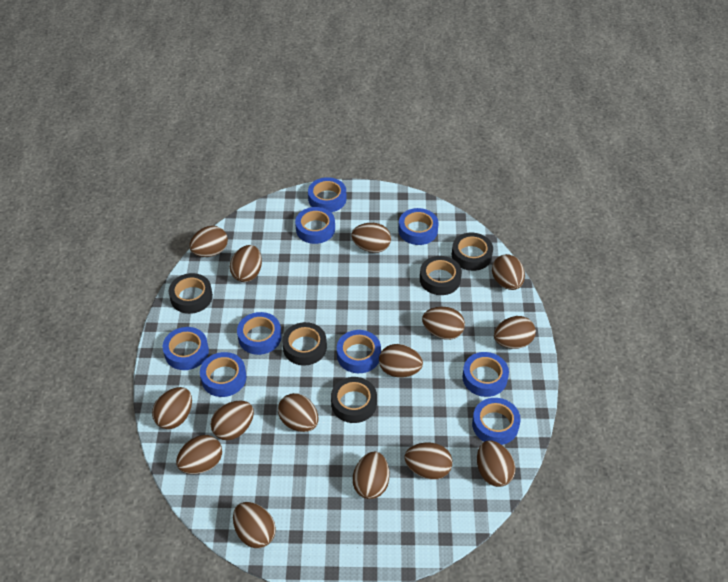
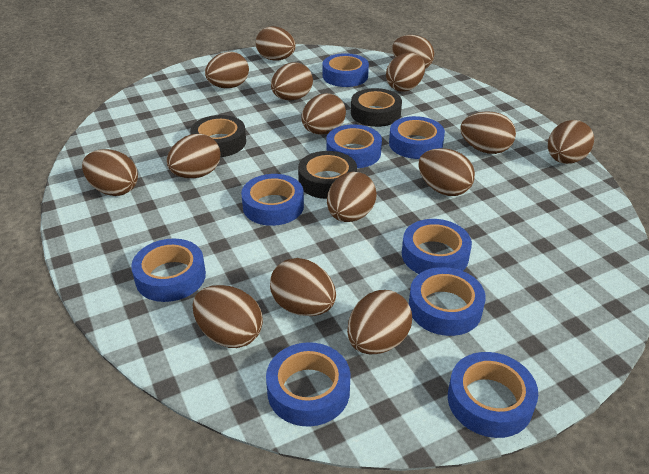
black tape: 5 -> 3

